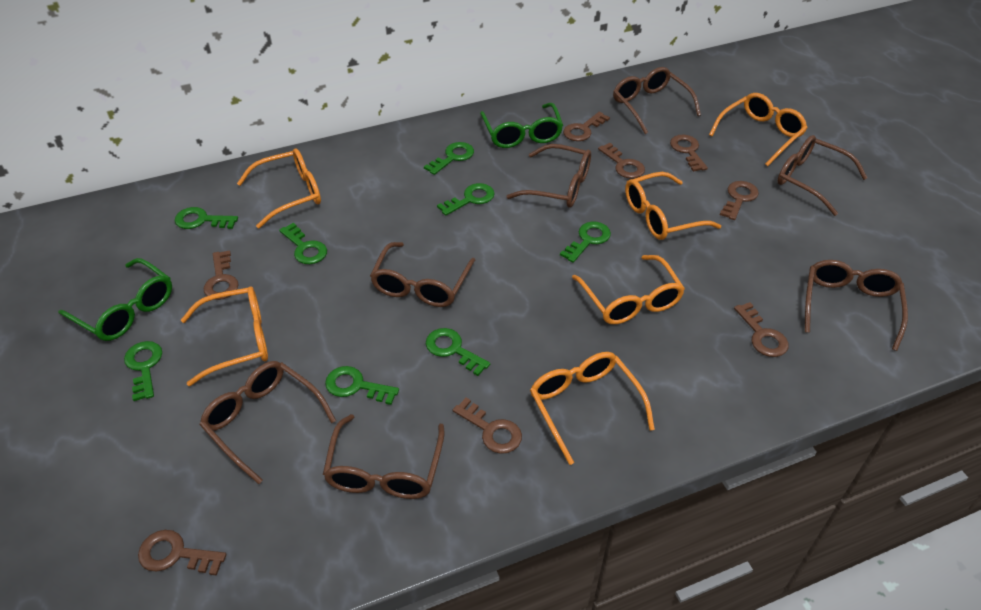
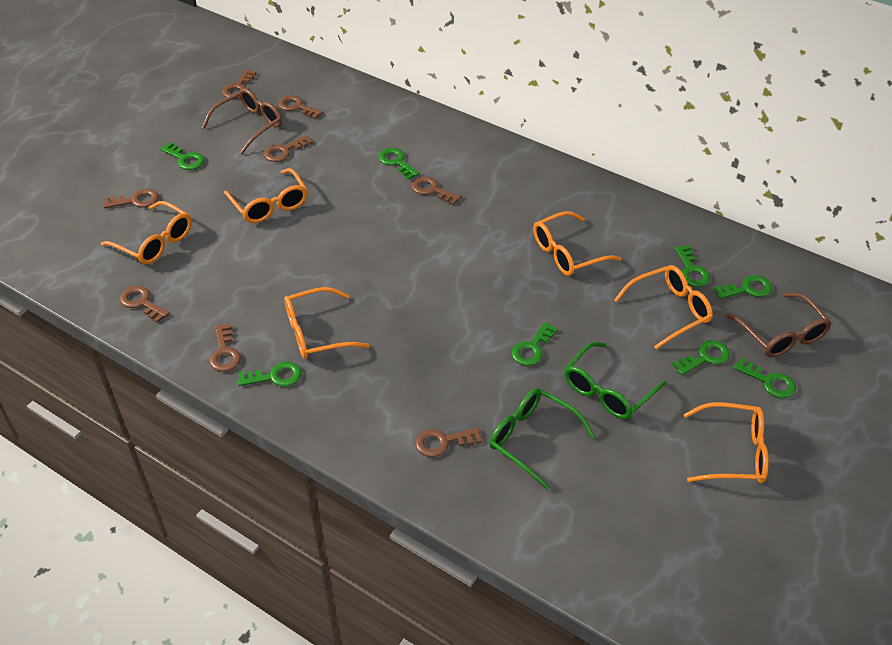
brown glasses: 7 -> 2

